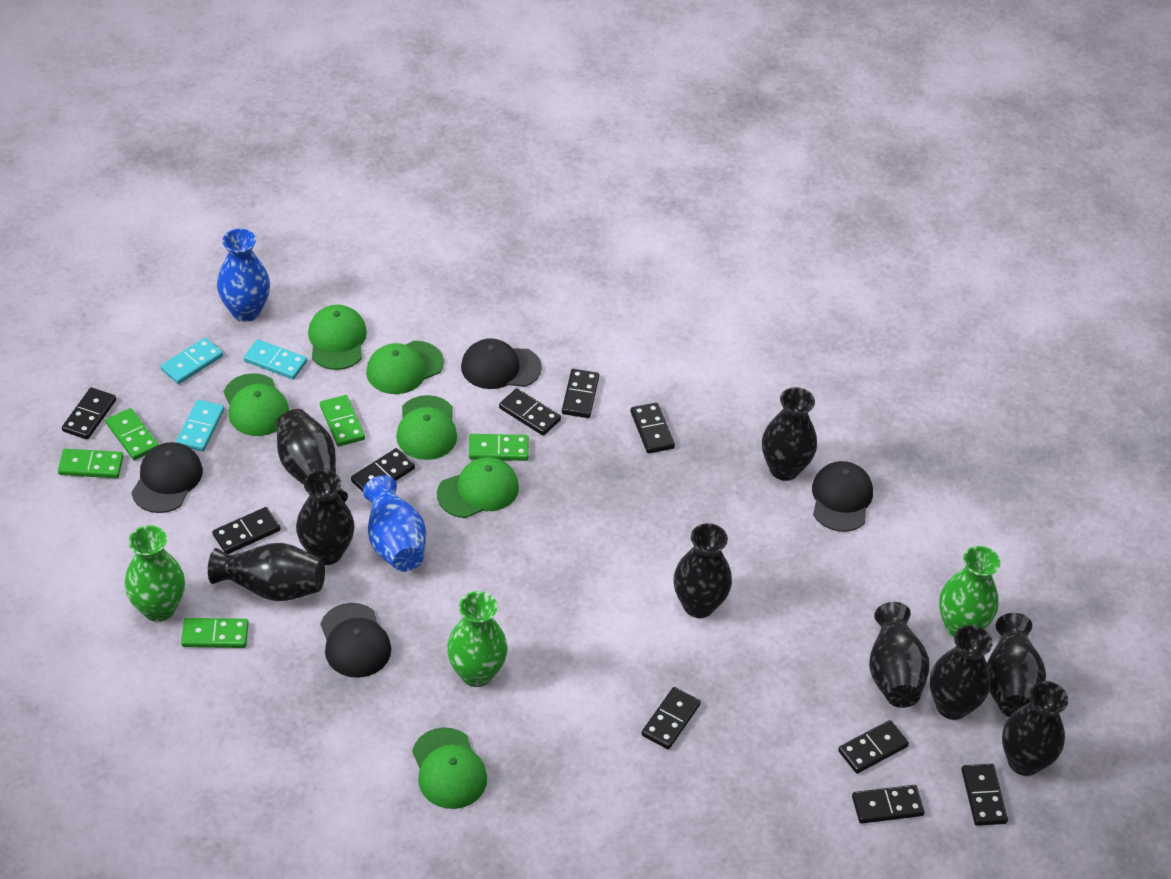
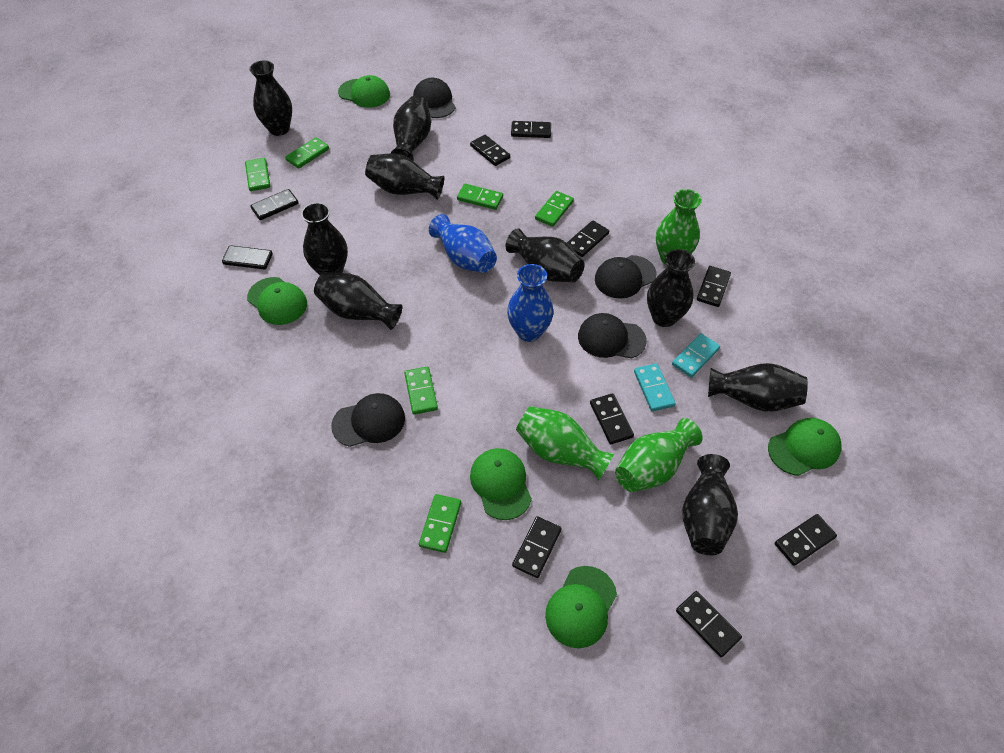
green cap: 6 -> 5
green domino: 5 -> 6
turquoise domino: 3 -> 2

